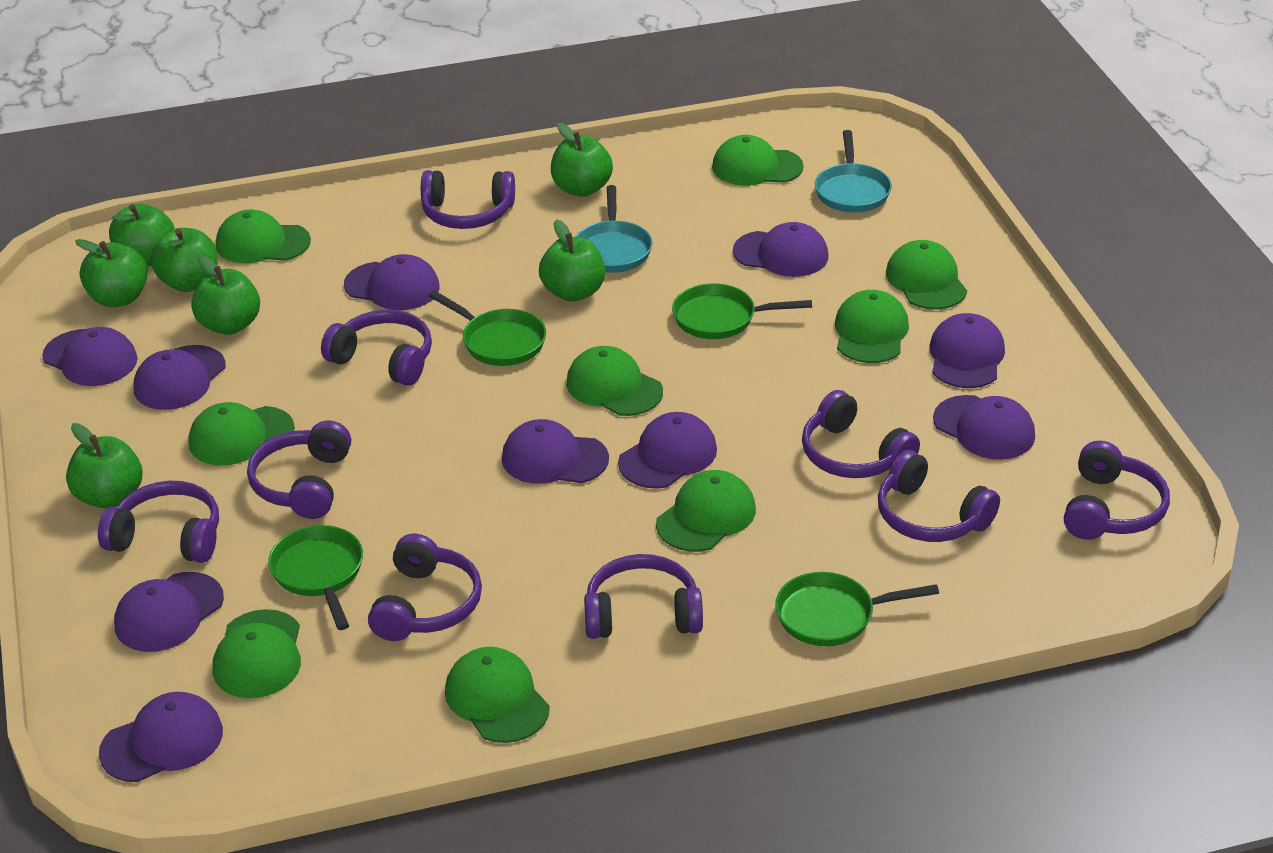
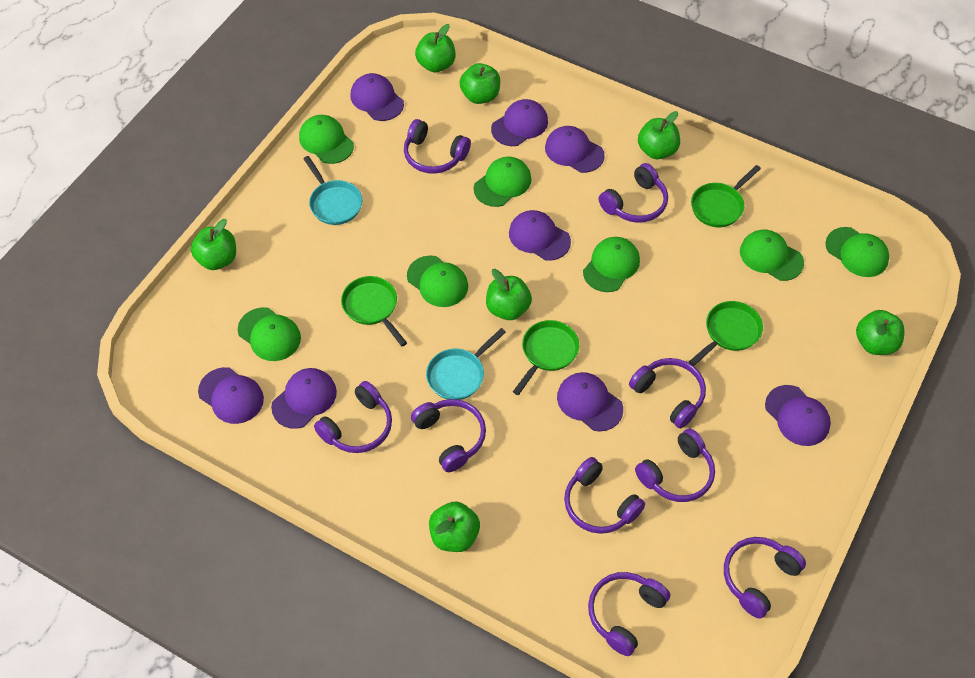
green cap: 9 -> 7
purple cap: 10 -> 8

